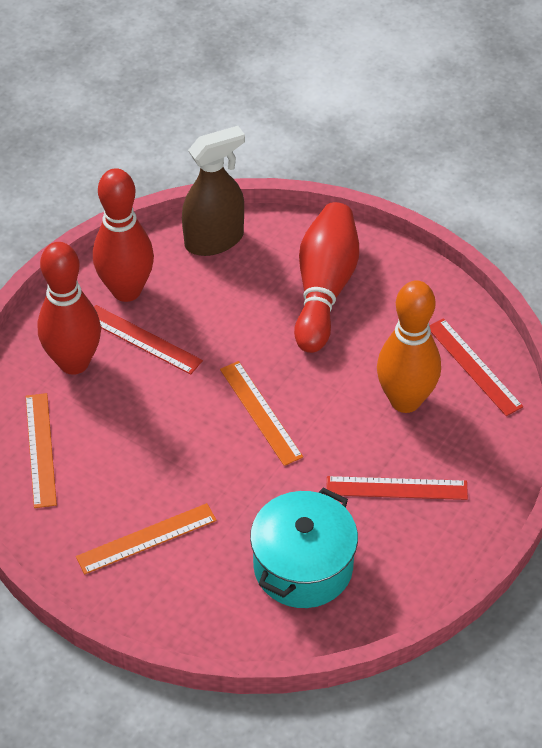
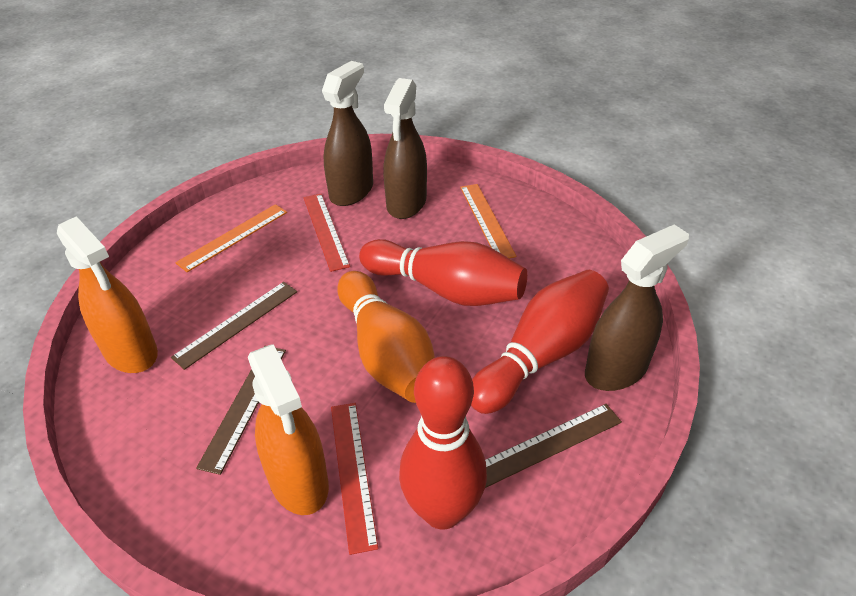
brown ruler: 0 -> 3
brown spray bottle: 1 -> 3
orange ruler: 3 -> 2
orange spray bottle: 0 -> 2
red ruler: 3 -> 2
turquoise pot: 1 -> 0

